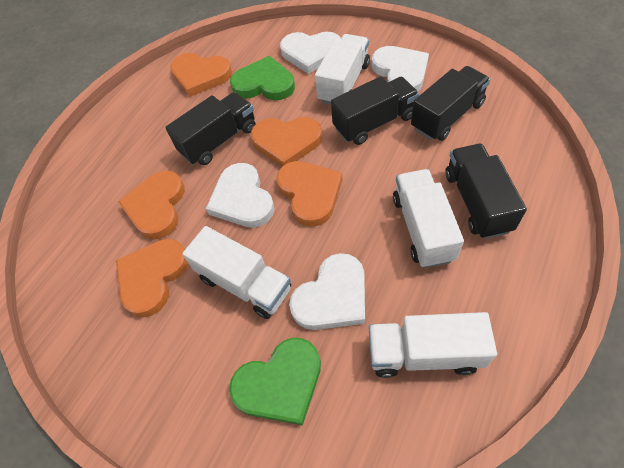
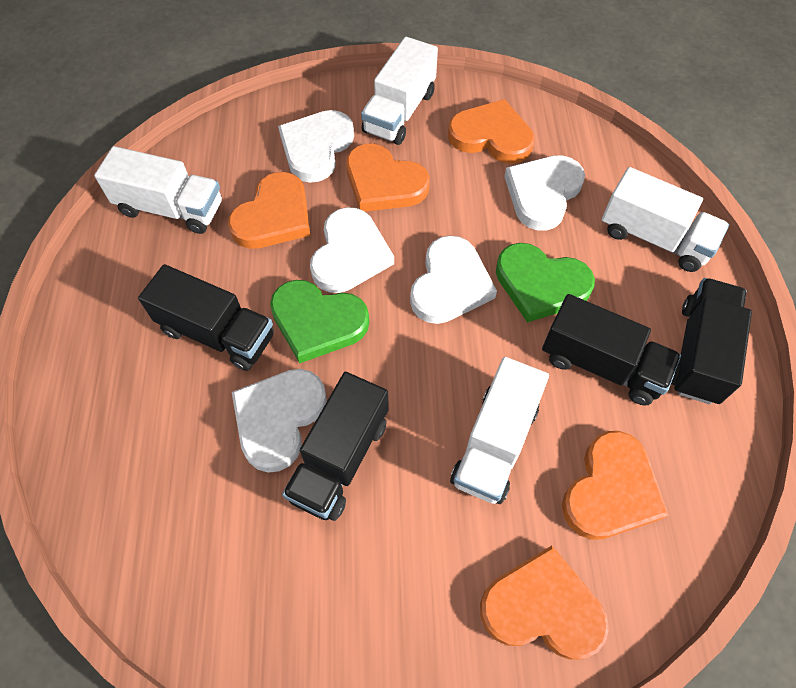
white heart: 4 -> 5

